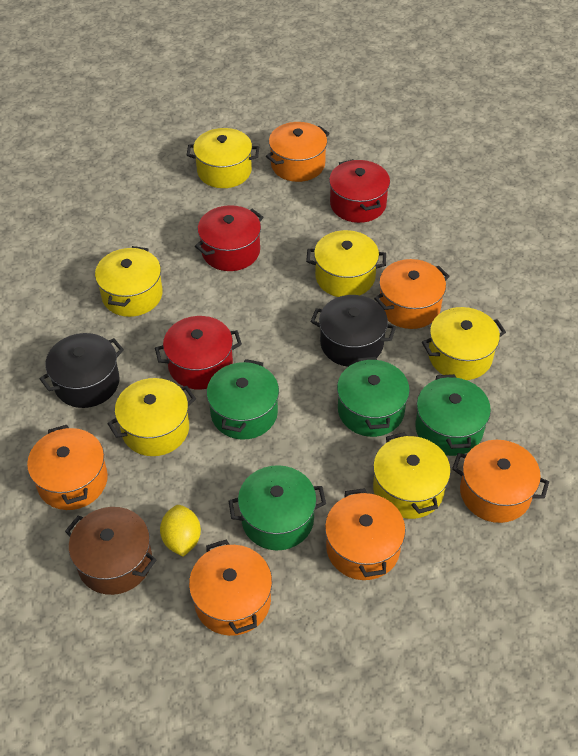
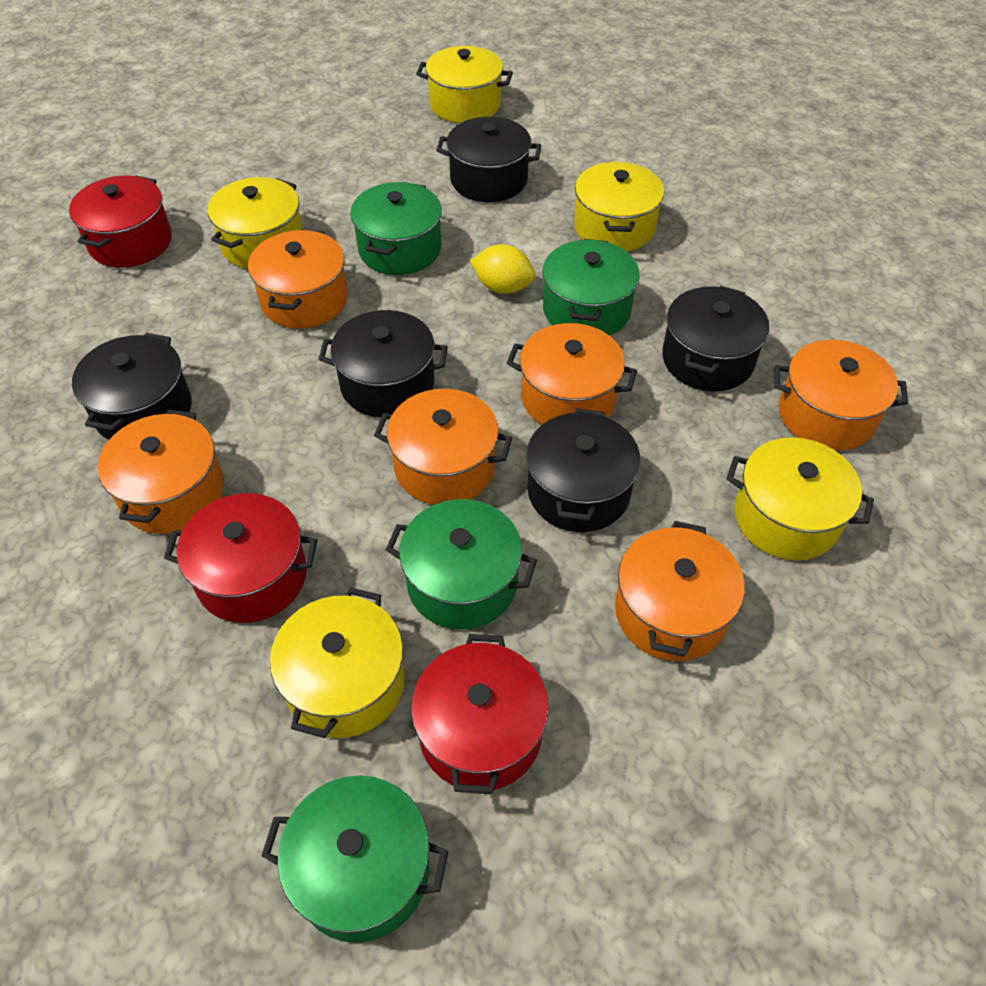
black pot: 2 -> 5
brown pot: 1 -> 0
yellow pot: 6 -> 5

